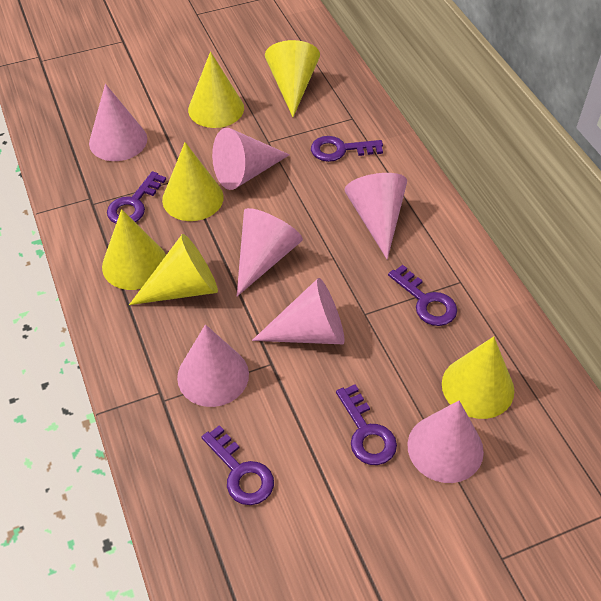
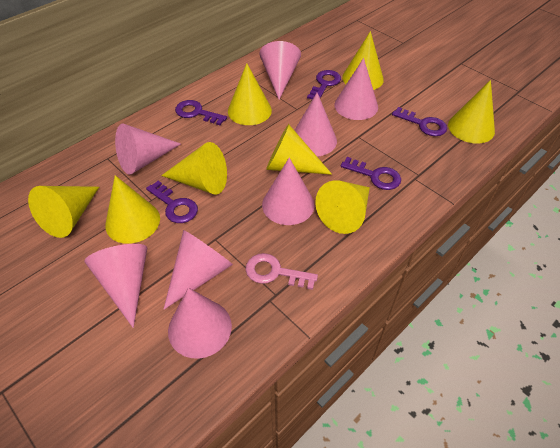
pink cone: 7 -> 8
pink key: 0 -> 1
yellow cone: 6 -> 8

